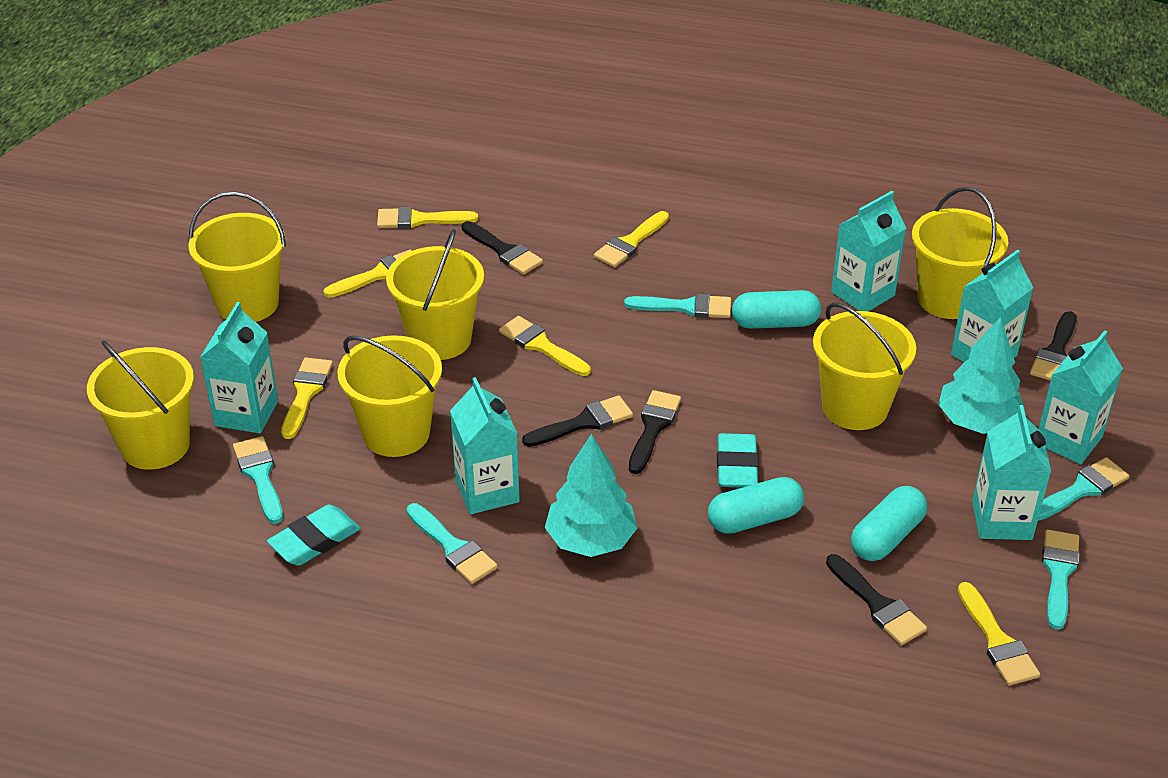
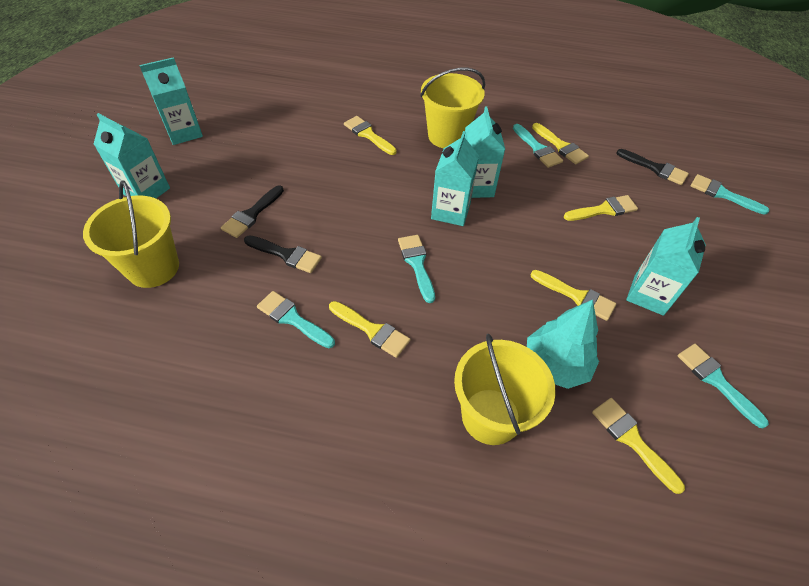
black brush: 5 -> 3
turquoise capsule: 3 -> 0
turquoise carton: 6 -> 5
turquoise eraser: 2 -> 0
turquoise tree: 2 -> 1
yellow bucket: 6 -> 3

